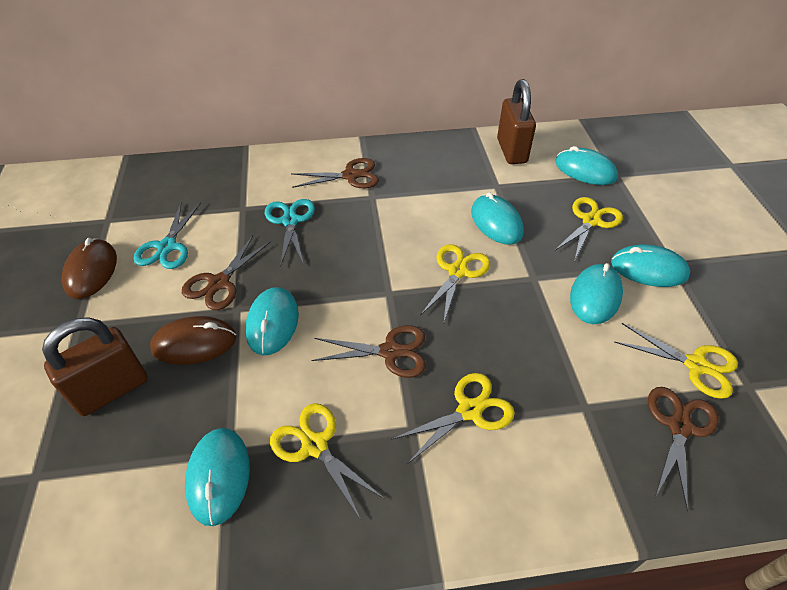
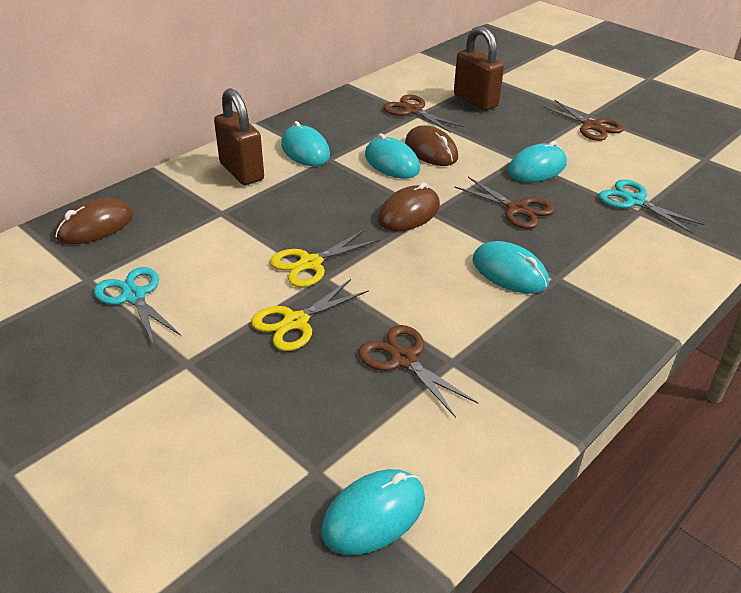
brown mouse: 2 -> 3
turquoise mouse: 6 -> 5
yellow scissors: 5 -> 2

